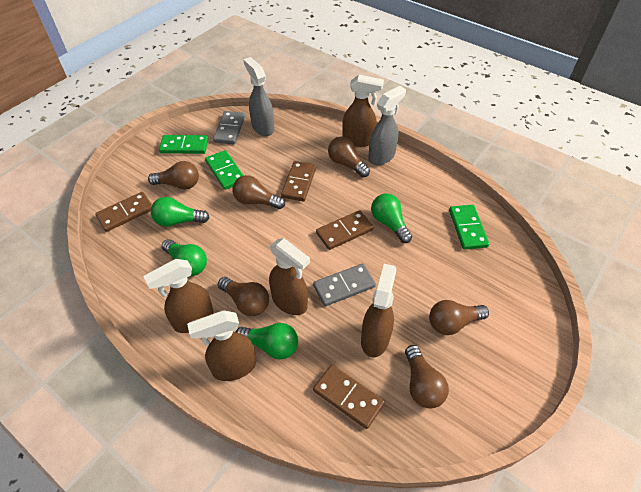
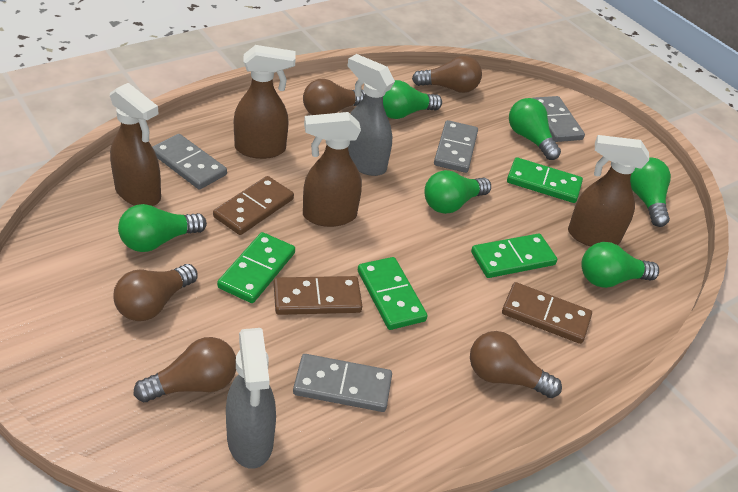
brown domino: 4 -> 3
brown light bulb: 6 -> 5
brown spray bottle: 5 -> 4
green domino: 3 -> 4
green light bulb: 4 -> 6
grey domino: 2 -> 4

